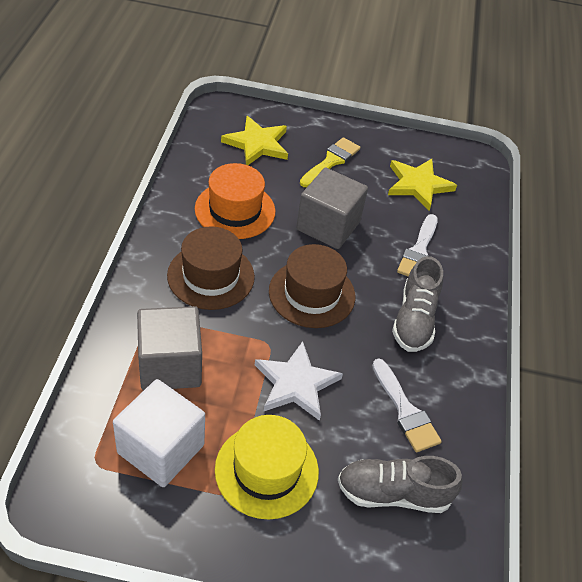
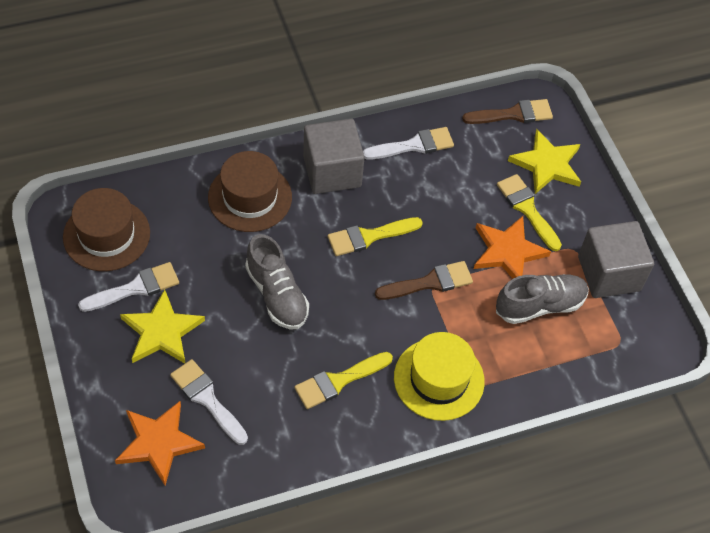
brown brush: 0 -> 2
orange hat: 1 -> 0
orange star: 0 -> 2
white brush: 2 -> 3
white cube: 1 -> 0
white star: 1 -> 0
yellow brush: 1 -> 3

